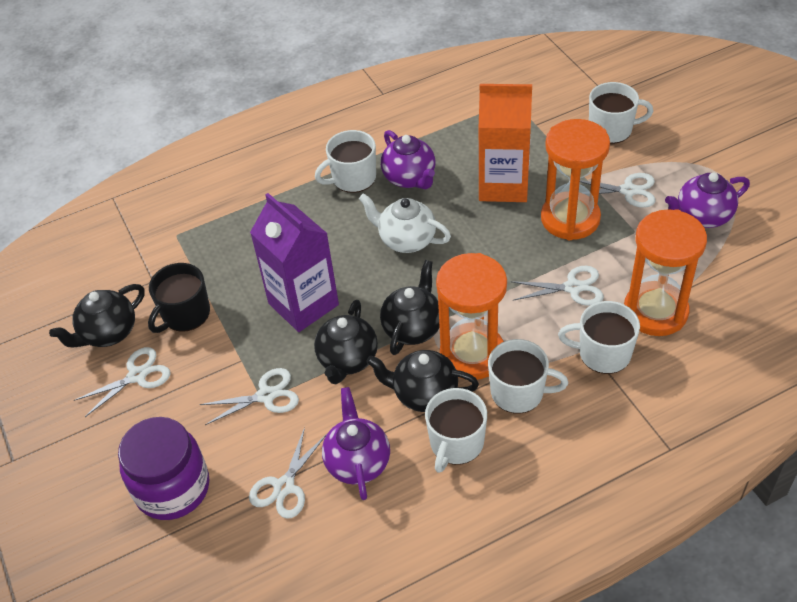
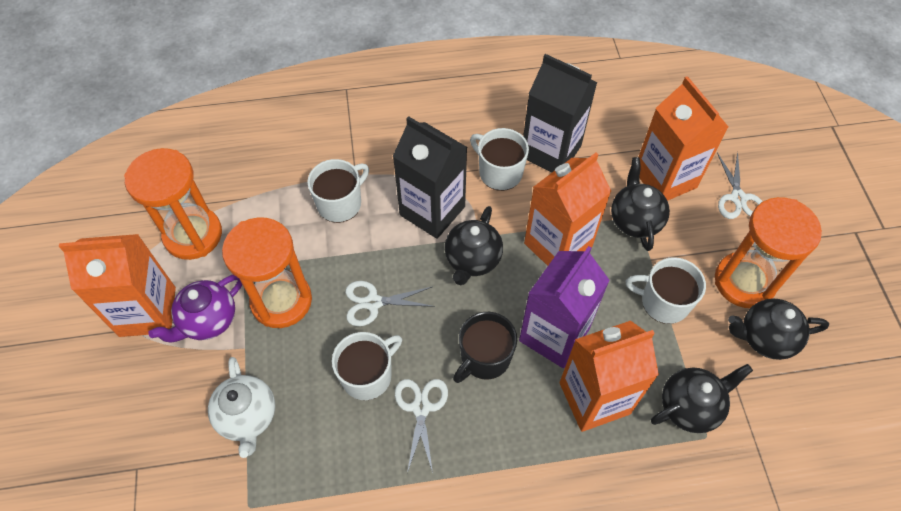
black carton: 0 -> 2
orange carton: 1 -> 4
purple jar: 1 -> 0
purple teapot: 3 -> 1
white mug: 5 -> 4
white scissors: 5 -> 3

